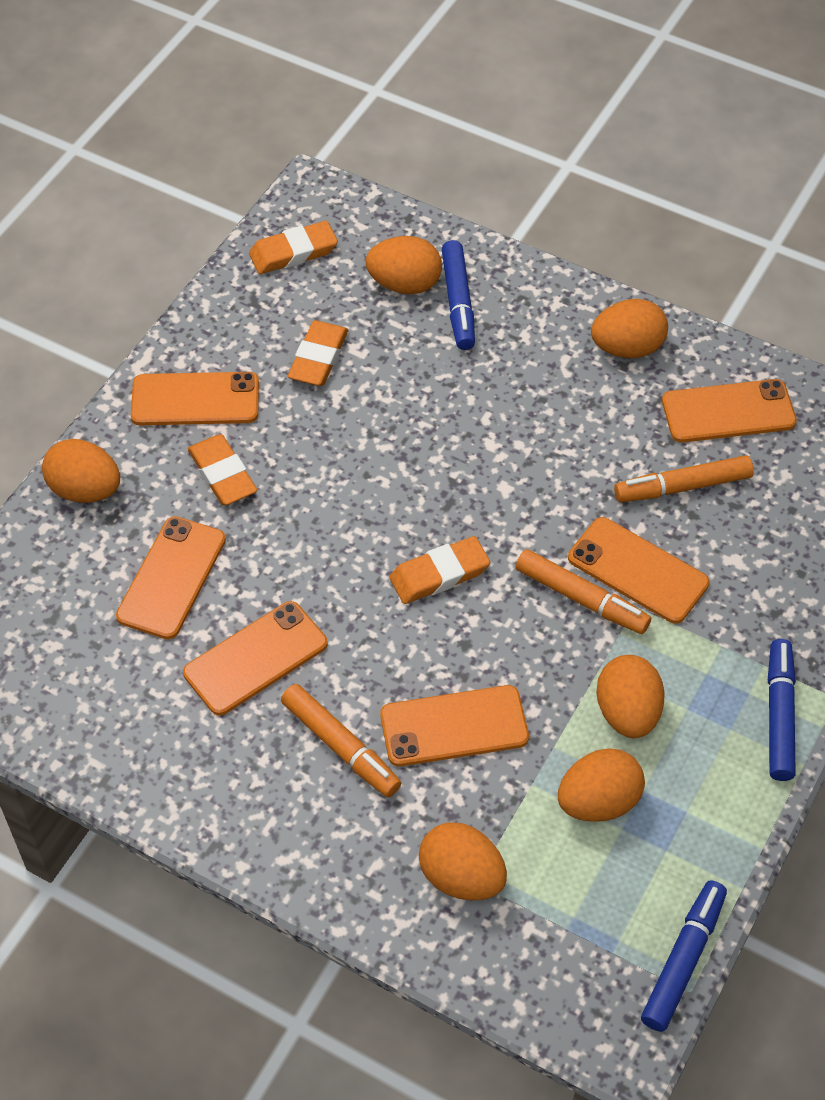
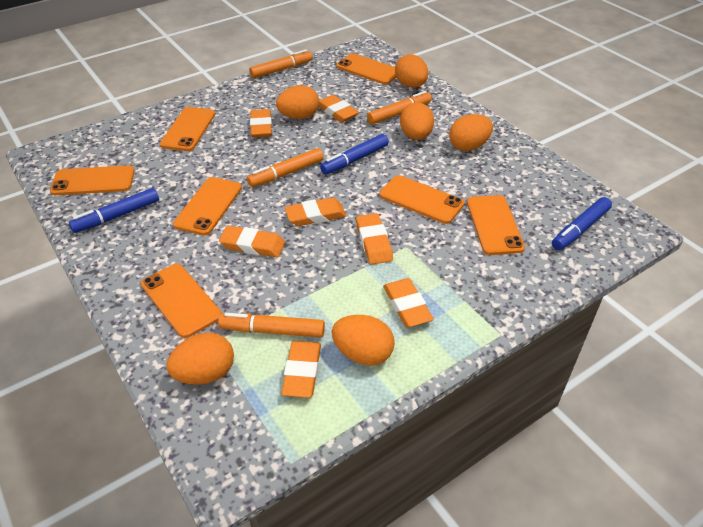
orange eraser: 4 -> 7
orange marker: 3 -> 4
orange phone: 6 -> 7

